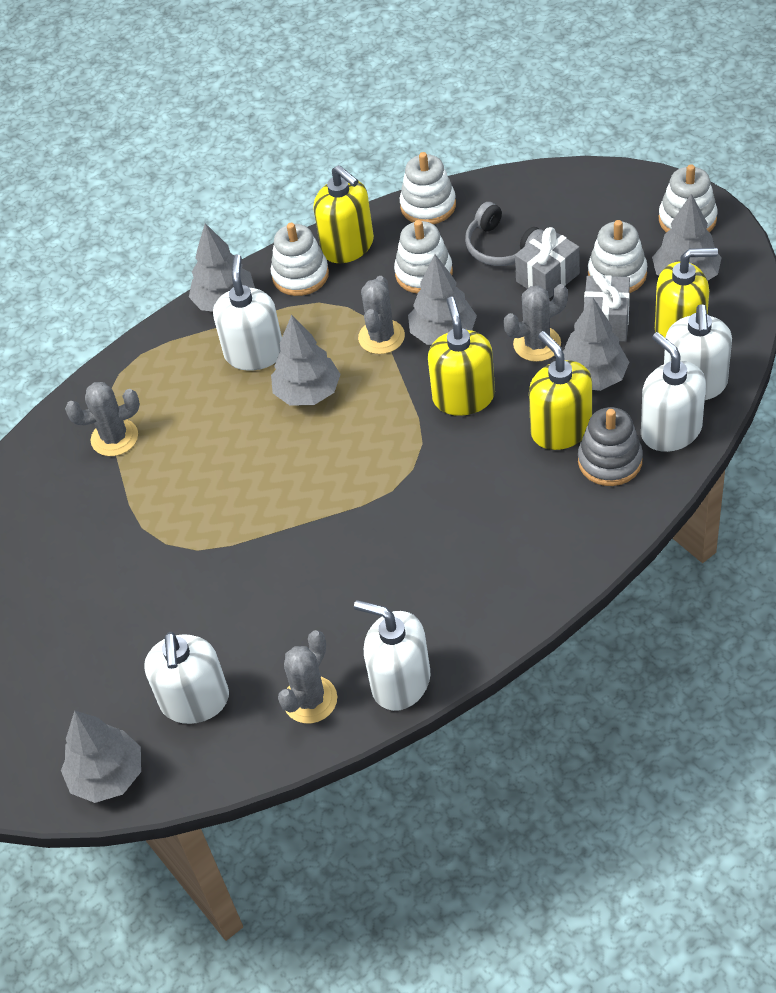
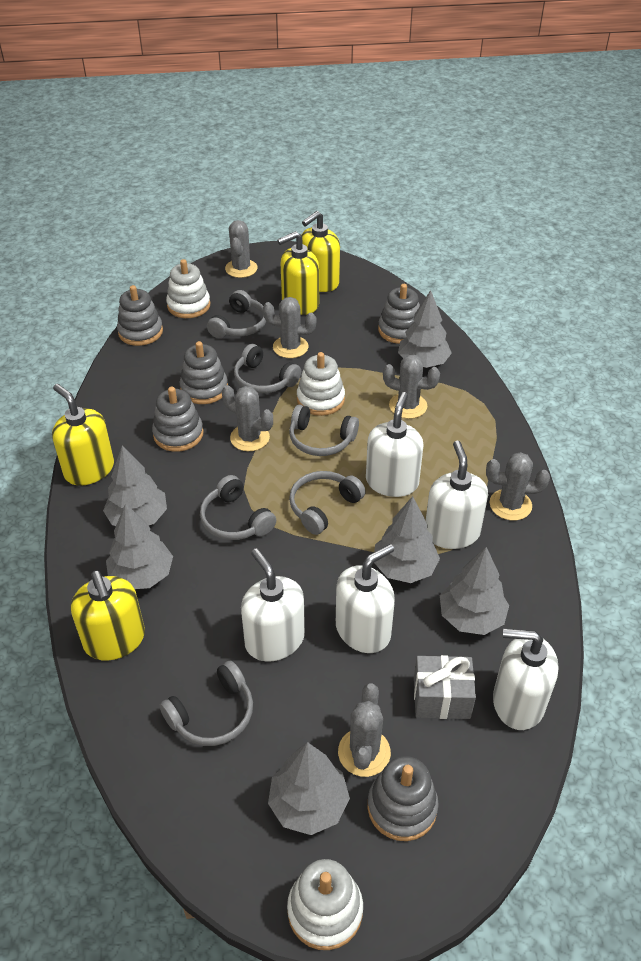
grey cactus: 4 -> 6
grey gift: 2 -> 1
grey headphones: 1 -> 6
grey stacking toy: 1 -> 5
white stacking toy: 5 -> 3

